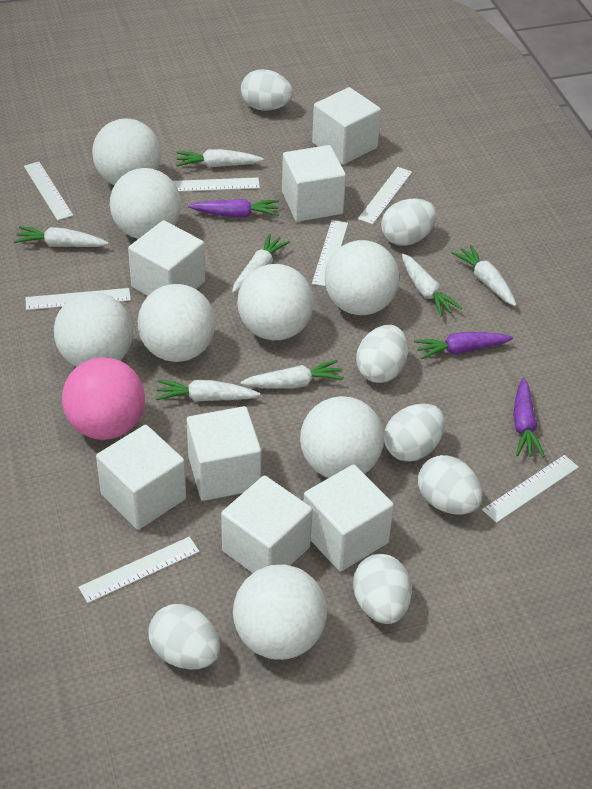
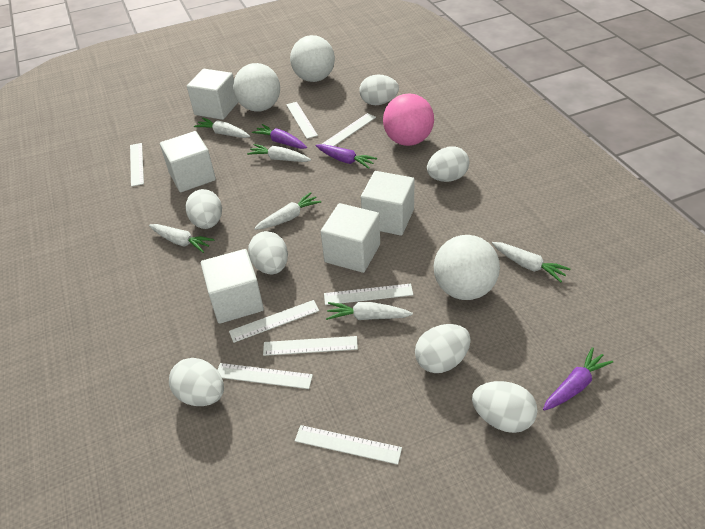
white ball: 8 -> 3
white carrot: 7 -> 6
white cube: 7 -> 5
white ruler: 7 -> 8

